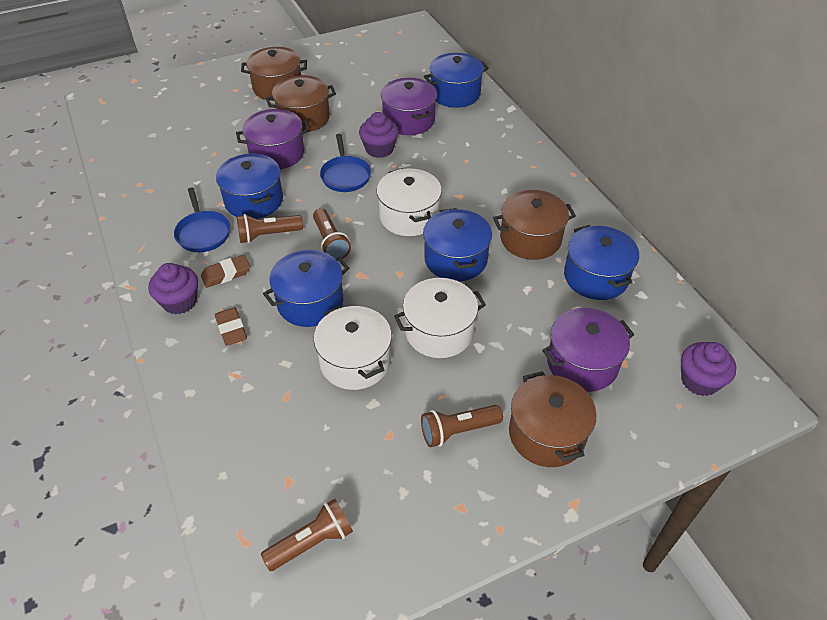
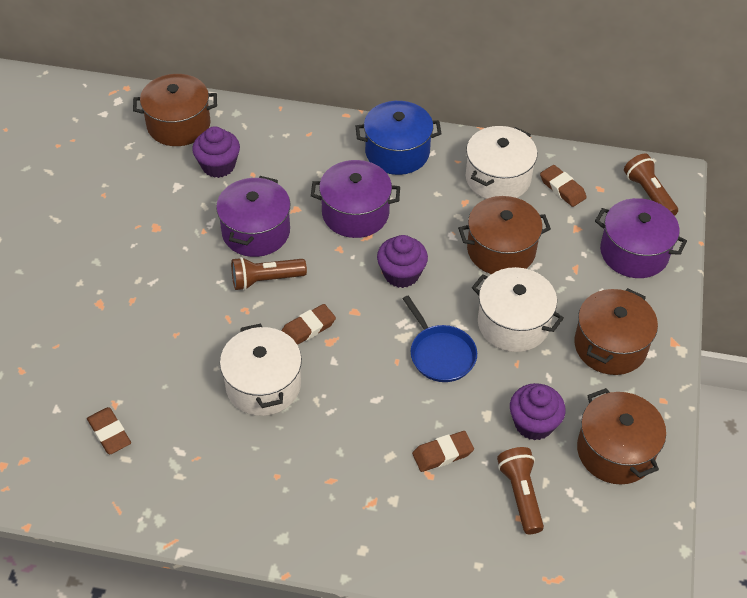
blue pan: 2 -> 1
blue pot: 5 -> 1
brown eraser: 2 -> 4
brown flashlight: 4 -> 3

